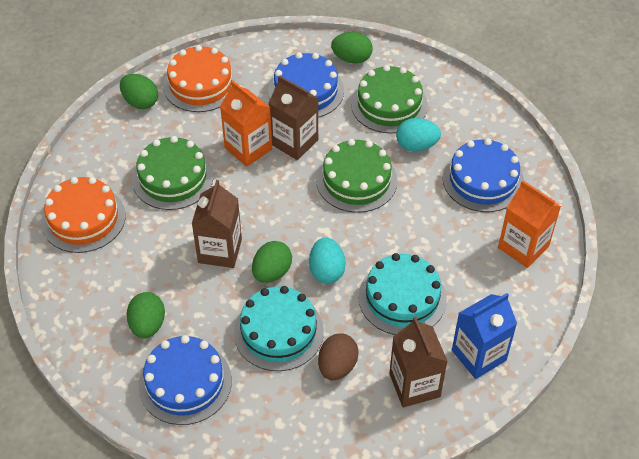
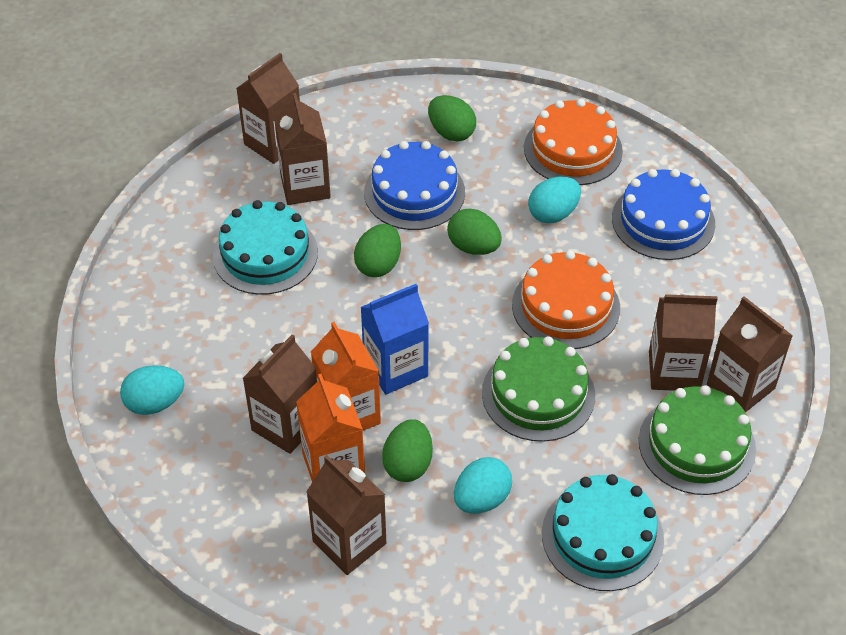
blue cake: 3 -> 2
brown carton: 3 -> 6
brown egg: 1 -> 0
green cake: 3 -> 2
turquoise egg: 2 -> 3

